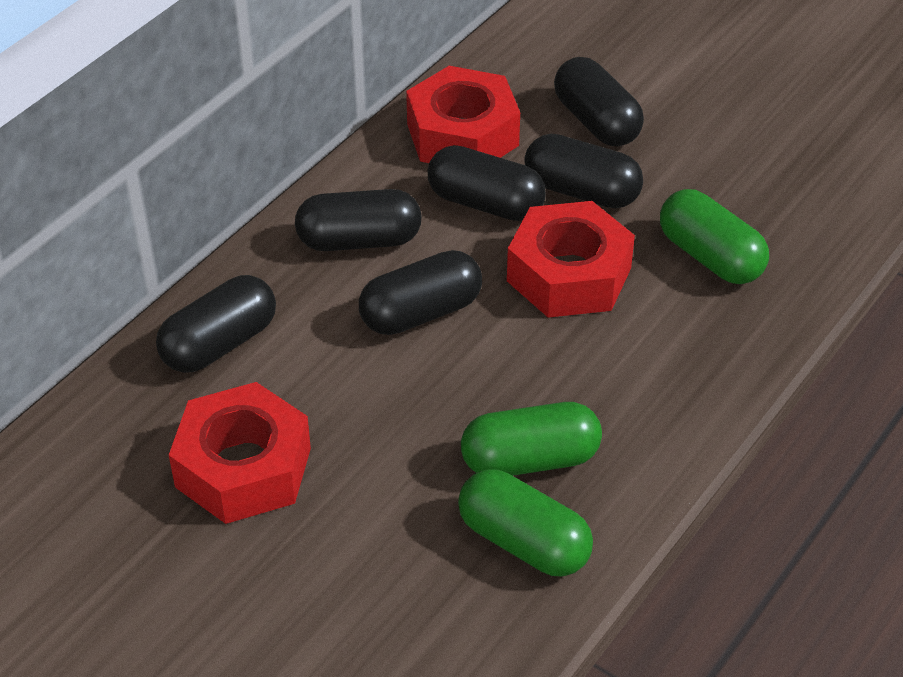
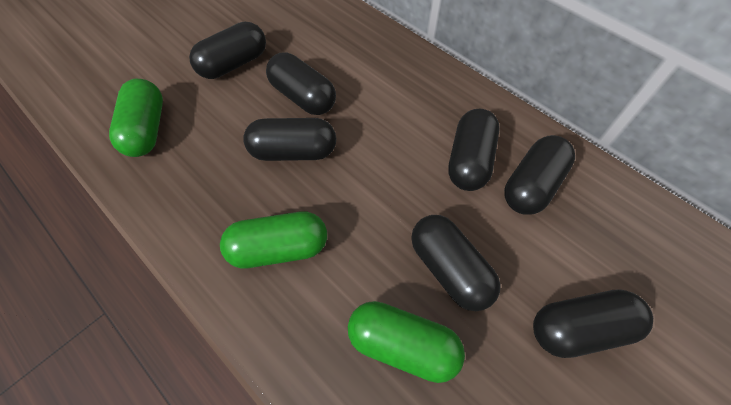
black capsule: 6 -> 7
red nut: 3 -> 0

